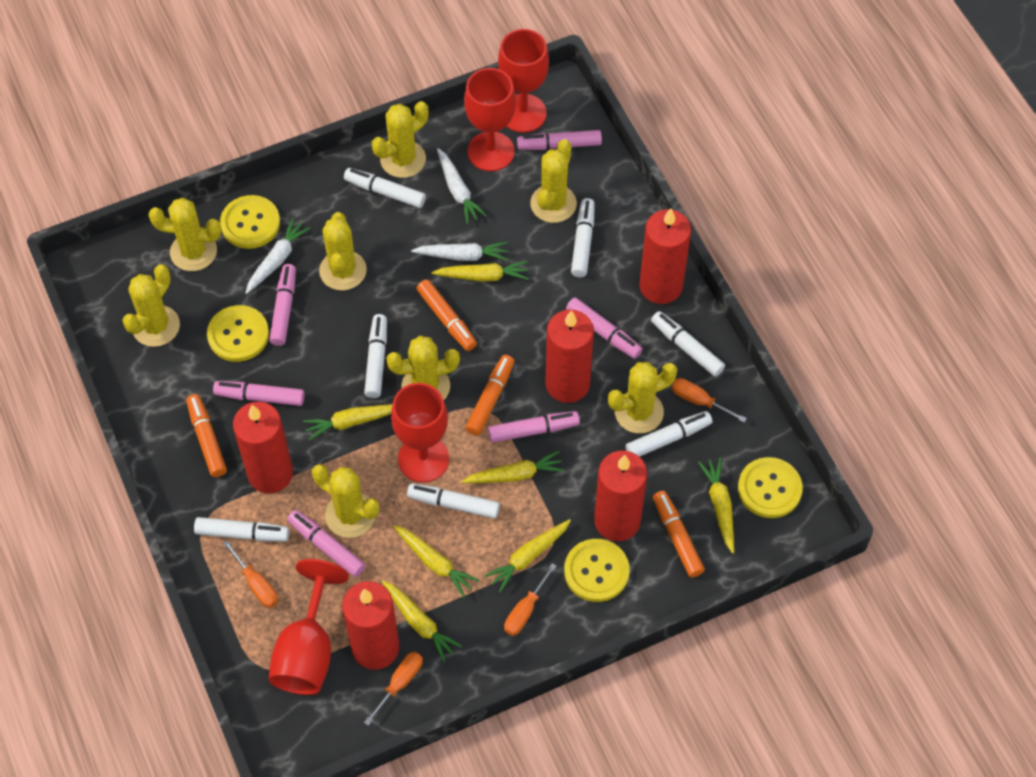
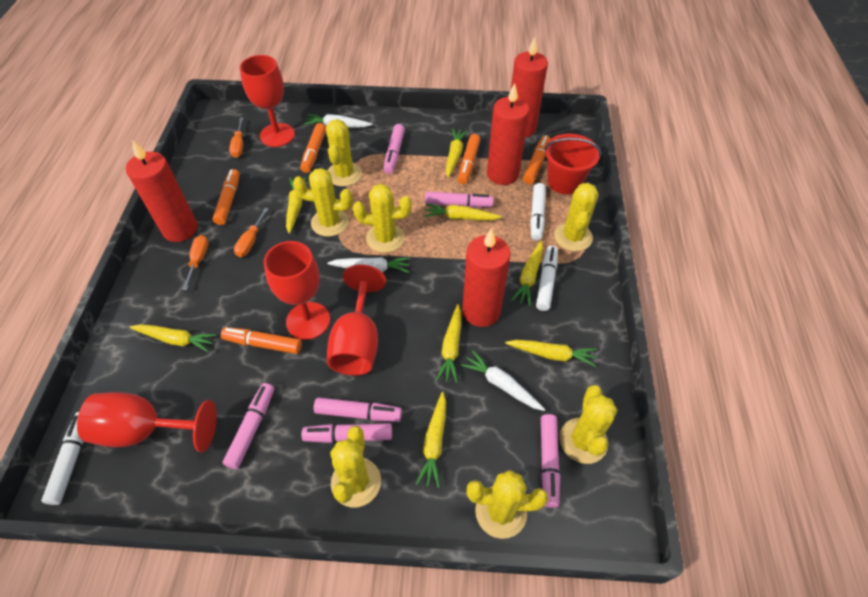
orange marker: 4 -> 5
orange screwdriver: 4 -> 3
red bucket: 0 -> 1
red candle: 5 -> 4
white marker: 7 -> 3
yellow button: 4 -> 0
yellow cactus: 8 -> 7
yellow carrot: 7 -> 8

